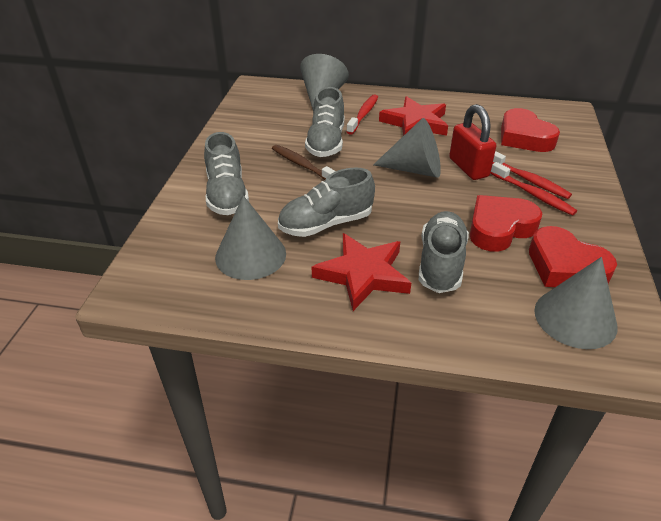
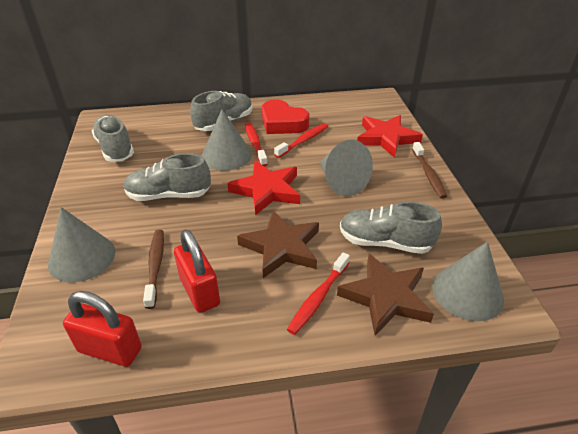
brown star: 0 -> 2
brown toothbrush: 1 -> 2
red heart: 3 -> 1
red padlock: 1 -> 2

